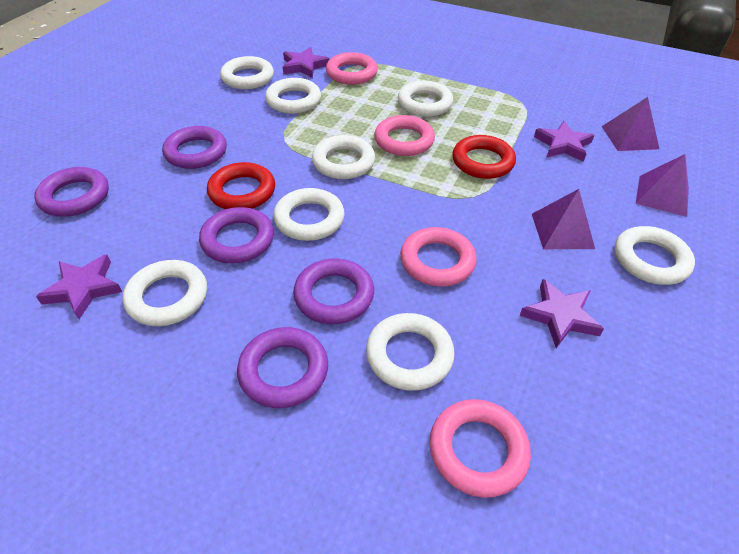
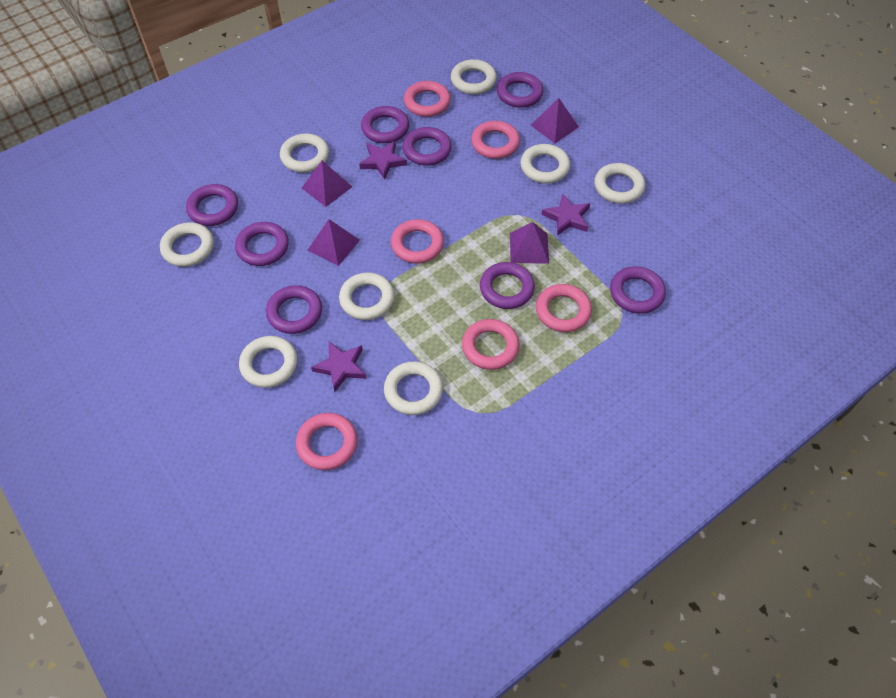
pink ring: 4 -> 6
purple pyramid: 3 -> 4
purple ring: 5 -> 8
purple star: 4 -> 3
red ring: 2 -> 0

